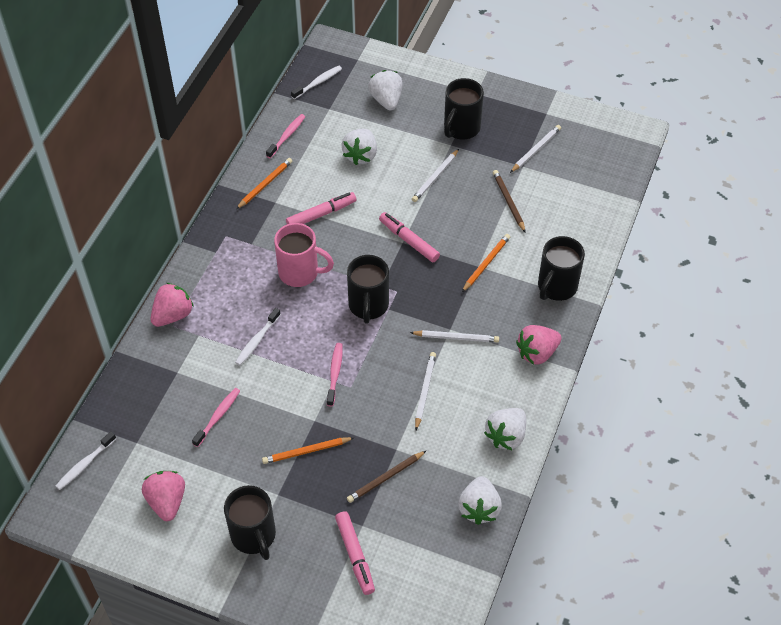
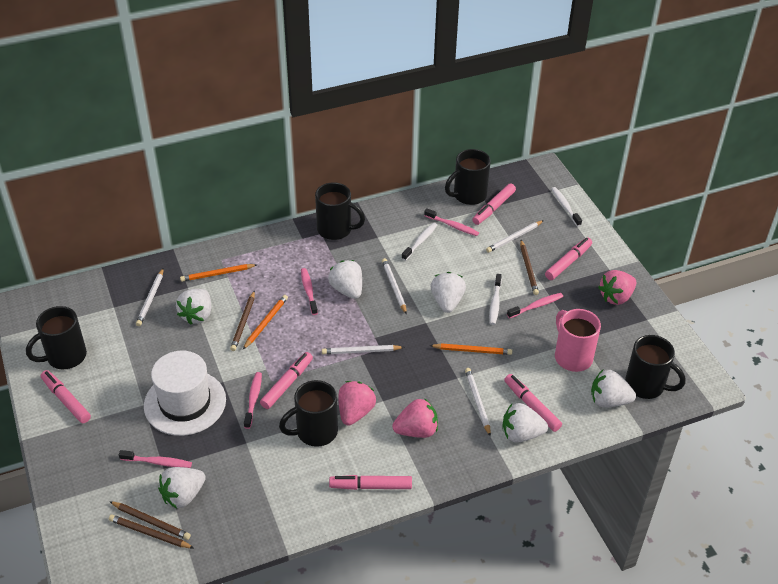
black mug: 4 -> 5
brown pencil: 2 -> 4
pink marker: 3 -> 6
pink toothbrush: 3 -> 5
white hat: 0 -> 1
white pencil: 4 -> 5
white strawberry: 4 -> 6

